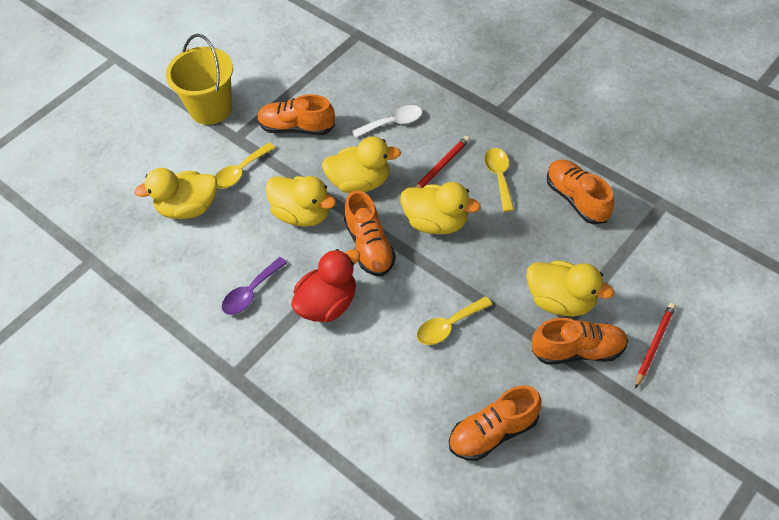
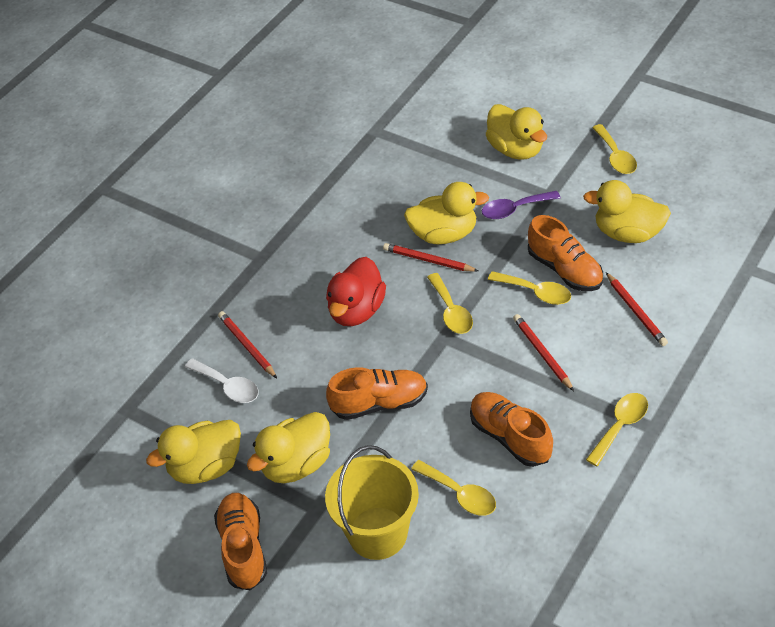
orange shoe: 5 -> 4
red pencil: 2 -> 4
yellow spoon: 3 -> 5

